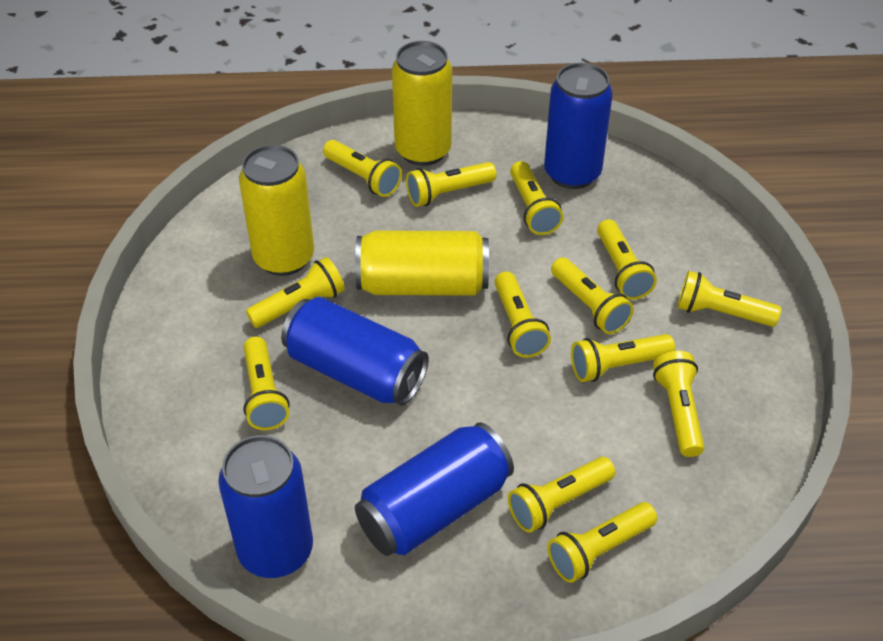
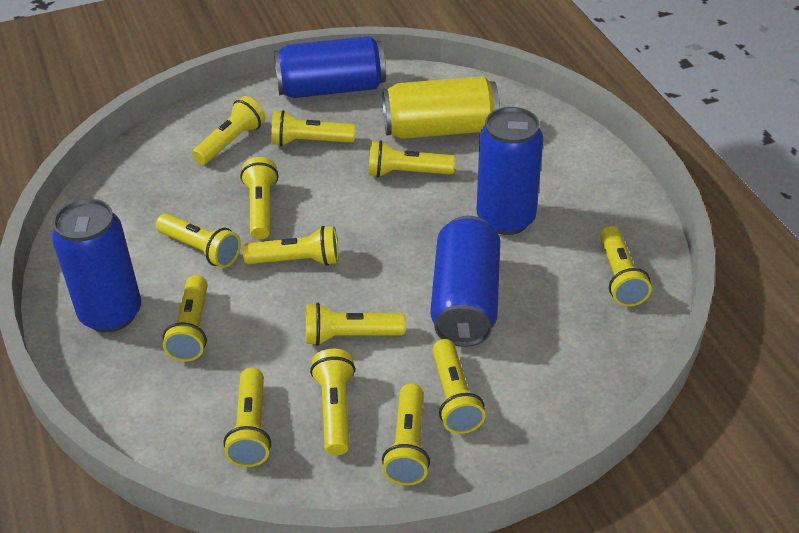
yellow can: 3 -> 1

